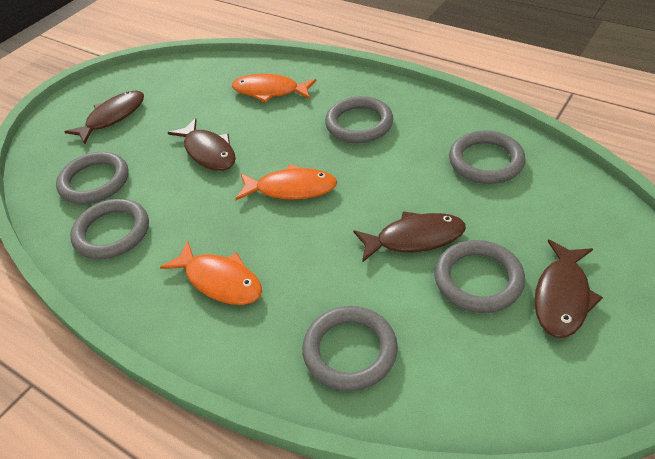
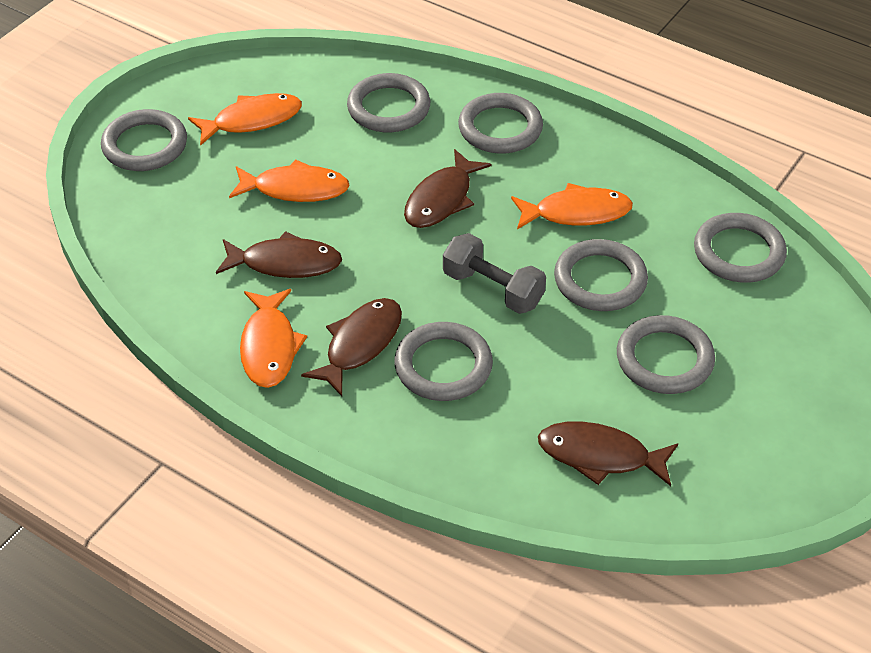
grey dumbbell: 0 -> 1
grey ring: 6 -> 7
orange fish: 3 -> 4

